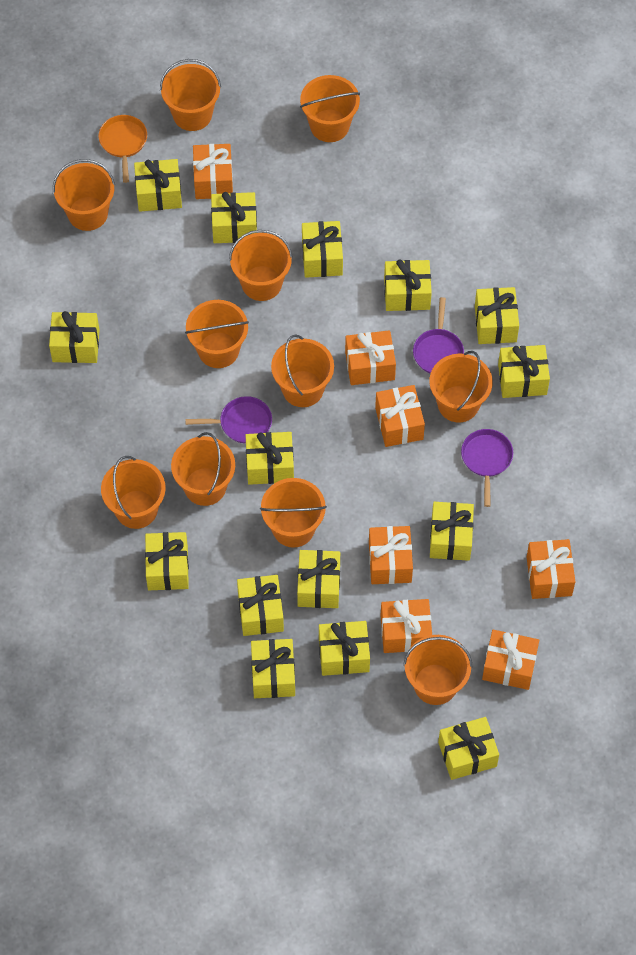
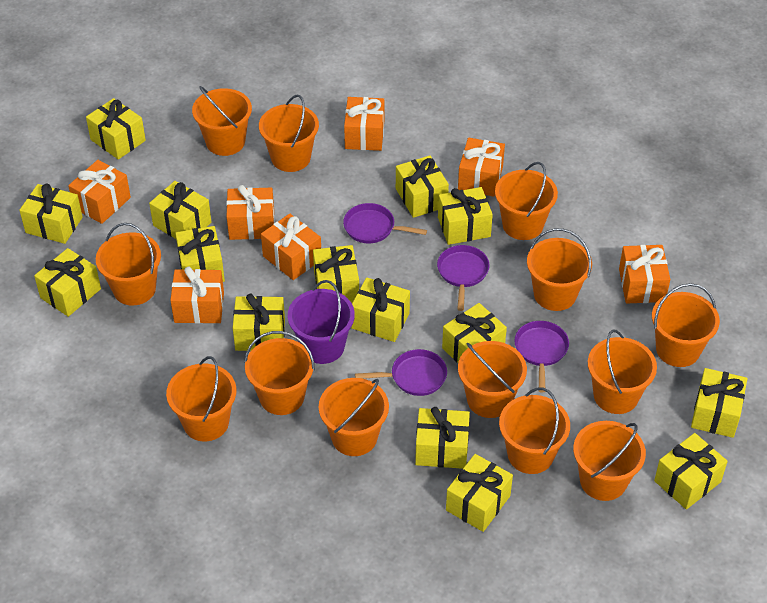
orange bucket: 11 -> 13
orange pan: 1 -> 0
purple bucket: 0 -> 1
purple pan: 3 -> 4

